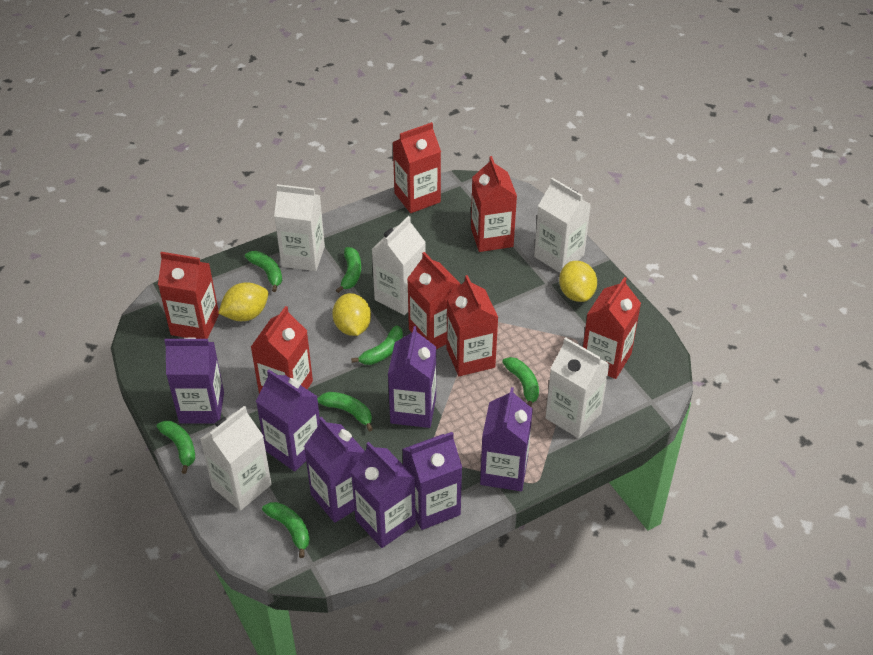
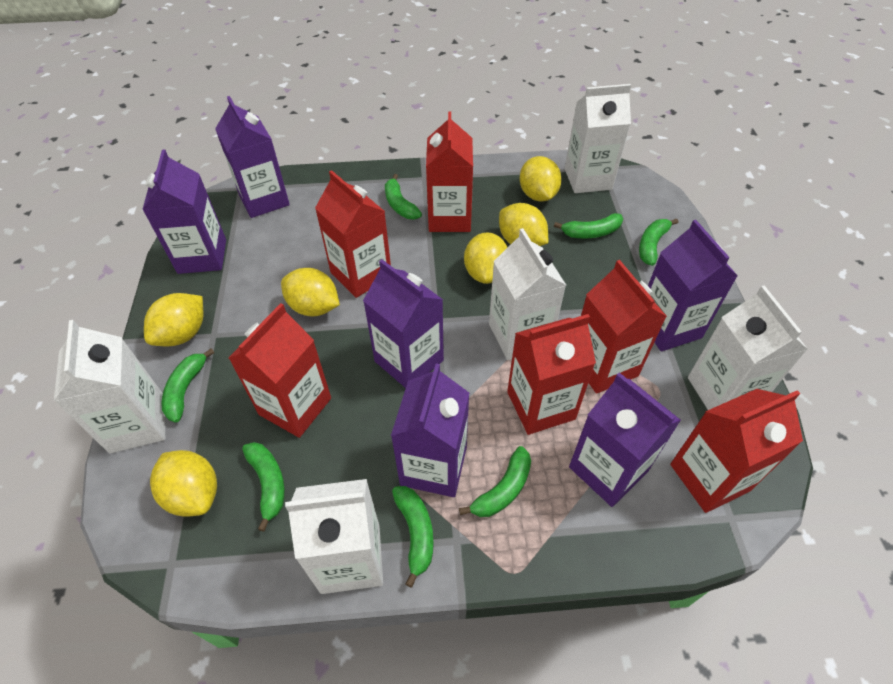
purple carton: 7 -> 6
red carton: 7 -> 6
yellow lemon: 3 -> 6

